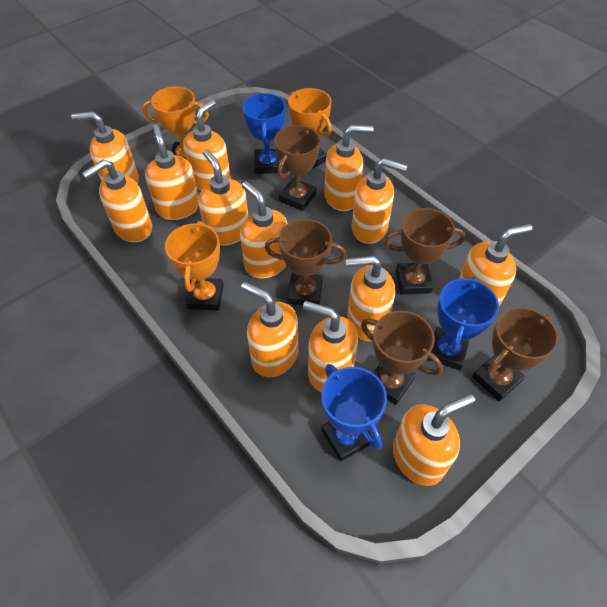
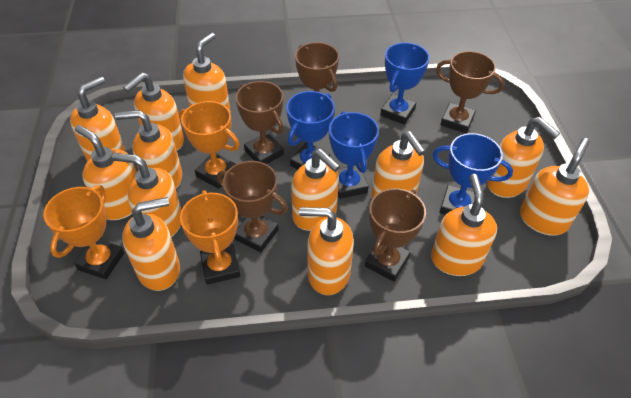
blue trophy: 3 -> 4

